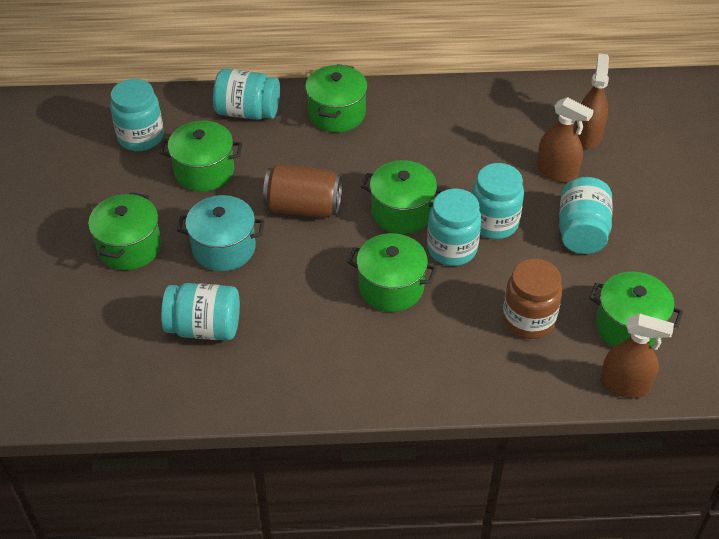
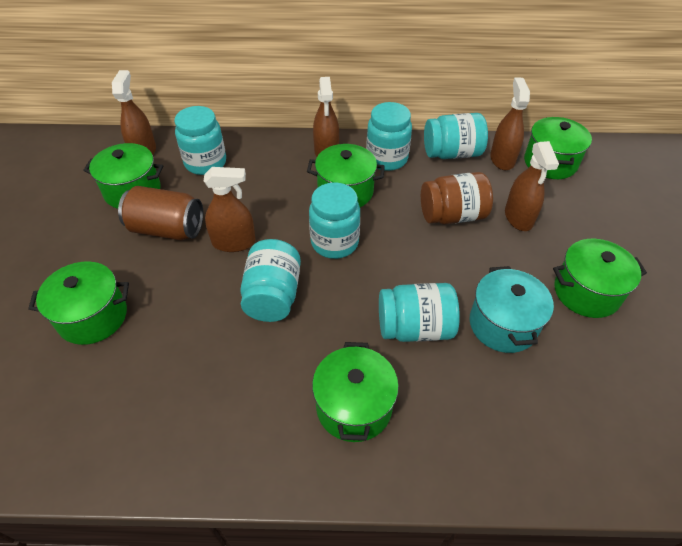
brown spray bottle: 3 -> 5

